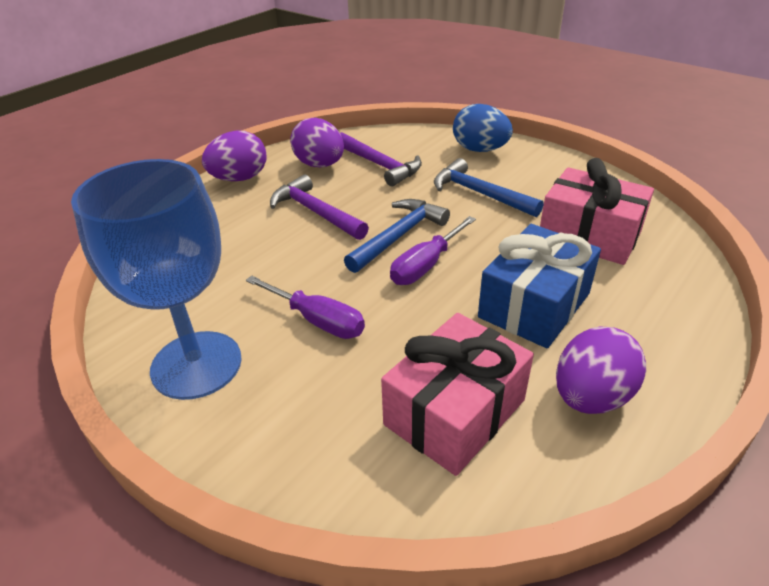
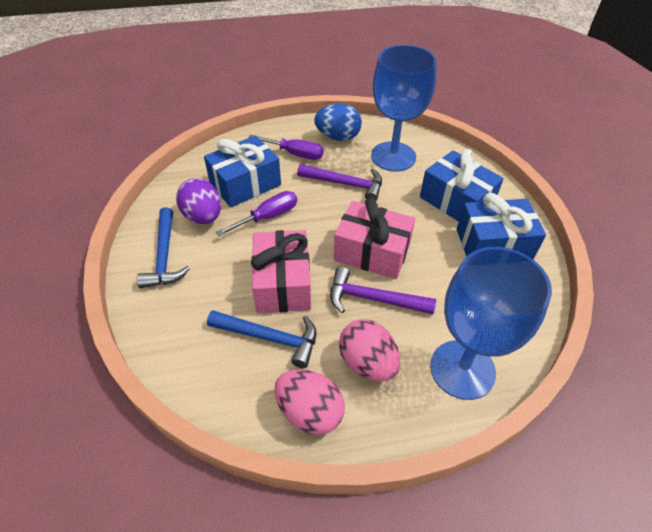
blue gift: 1 -> 3
blue goblet: 1 -> 2
pink egg: 0 -> 2
purple egg: 3 -> 1

